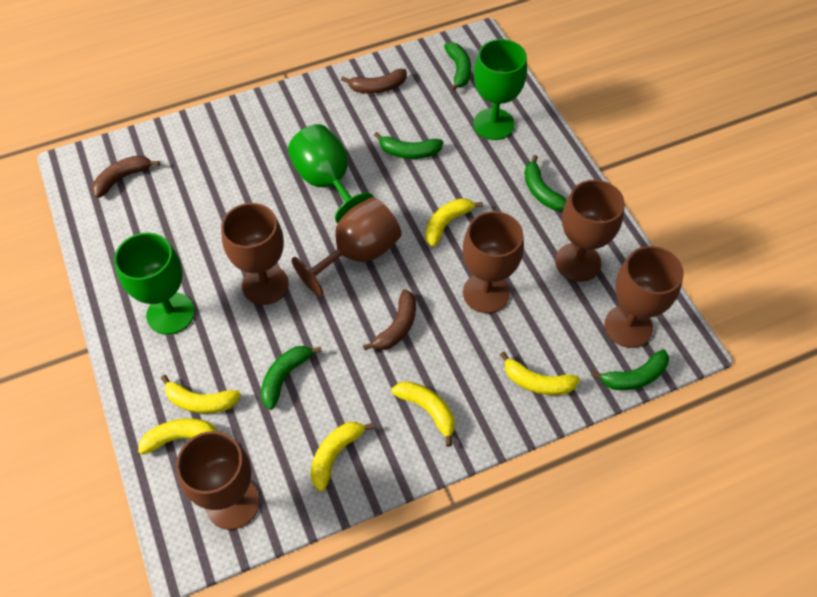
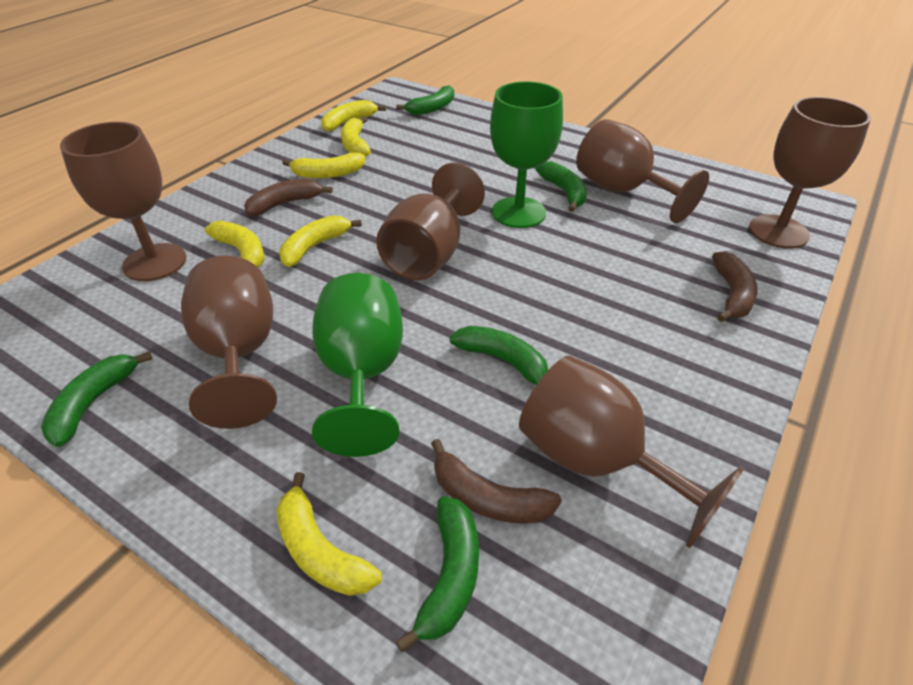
green goblet: 3 -> 2

